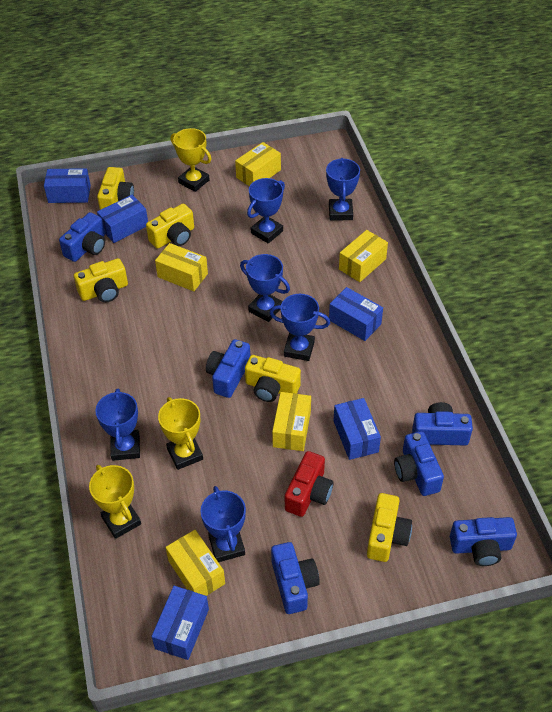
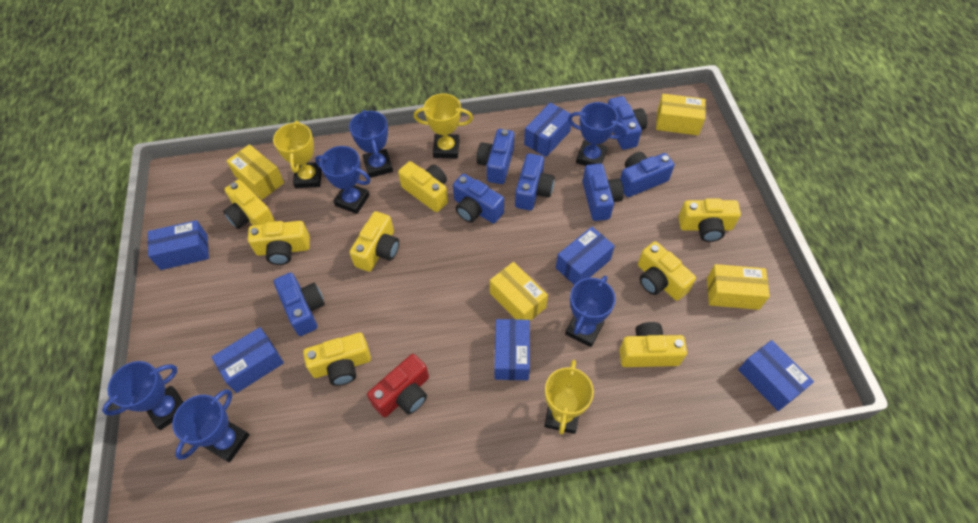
blue box: 5 -> 6
blue camera: 6 -> 7
yellow box: 5 -> 4
yellow camera: 5 -> 8

